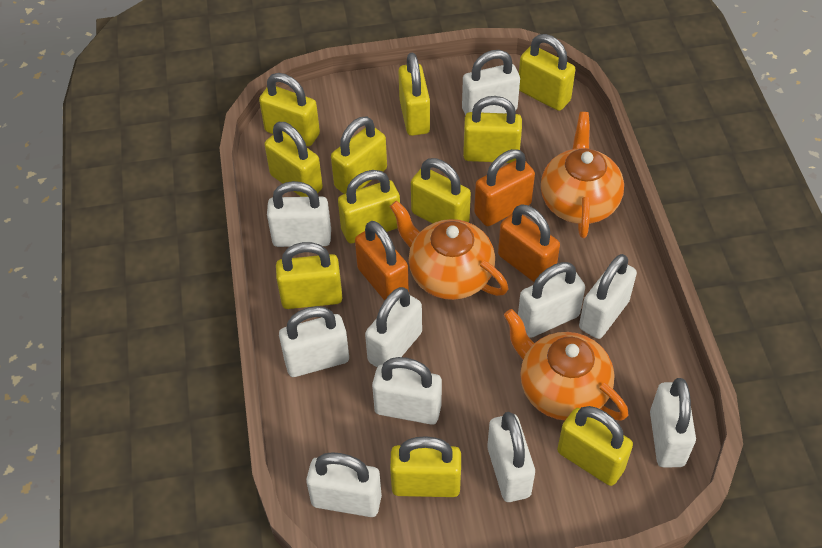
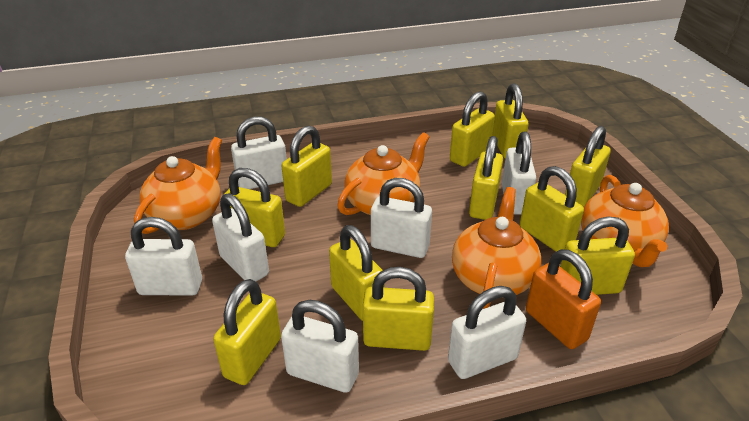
orange padlock: 3 -> 1
orange teapot: 3 -> 4
white padlock: 10 -> 7

